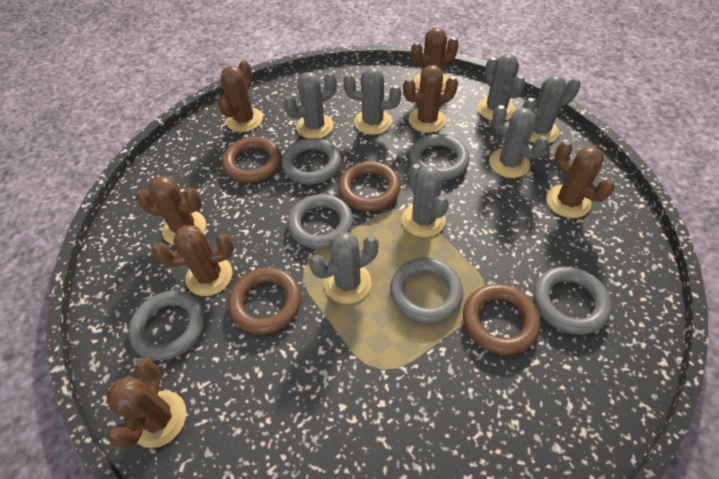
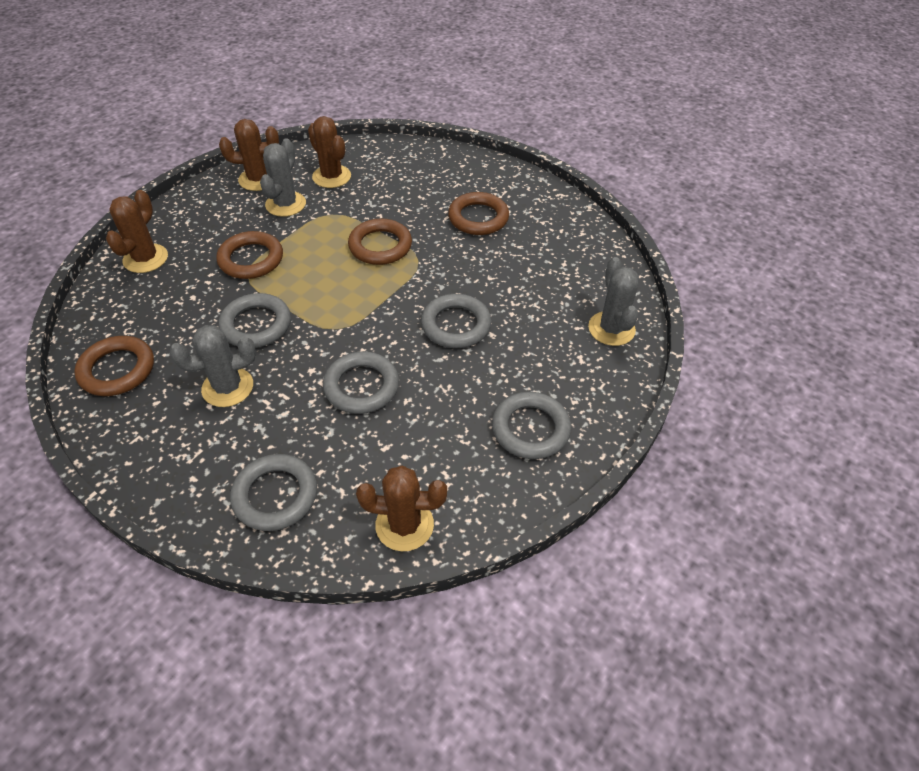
brown cactus: 7 -> 4
grey cactus: 7 -> 3
grey ring: 6 -> 5

